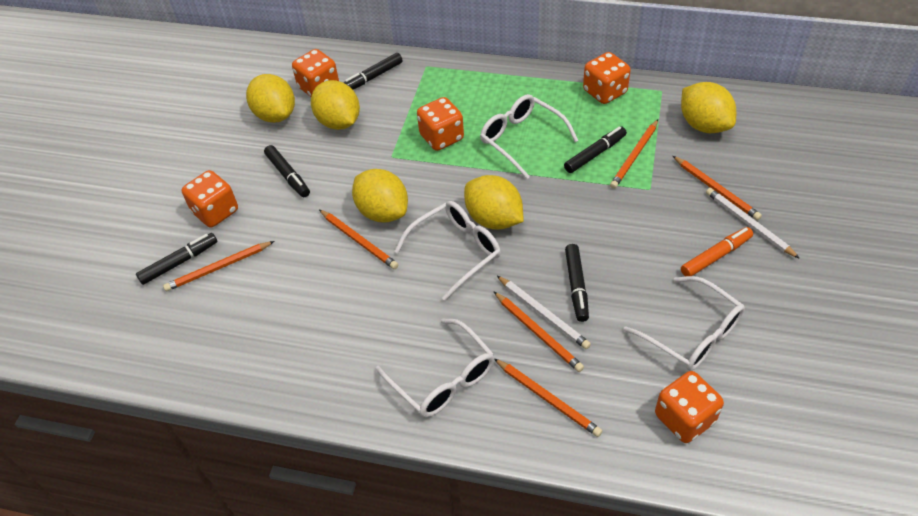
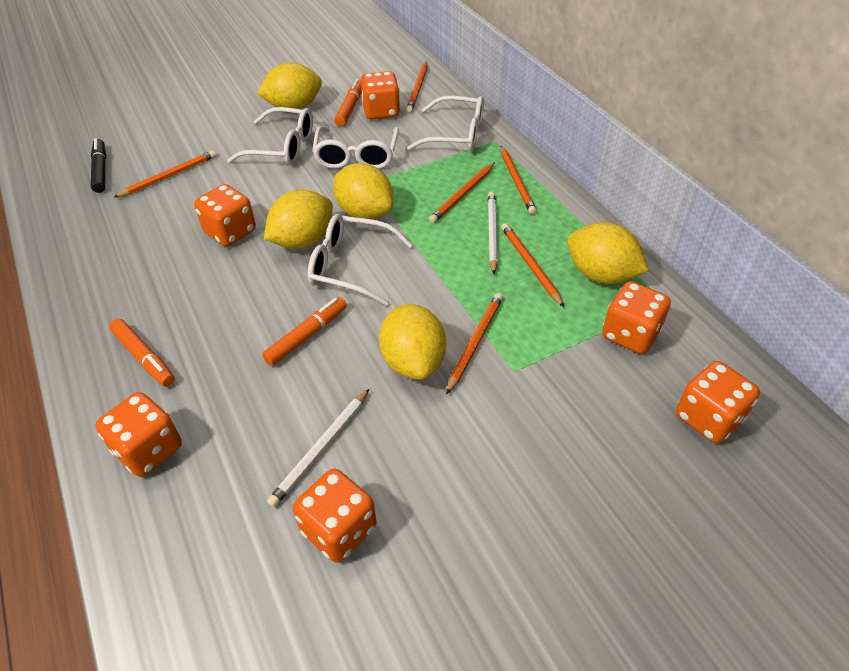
black marker: 5 -> 1
orange dice: 5 -> 6
orange marker: 1 -> 3

